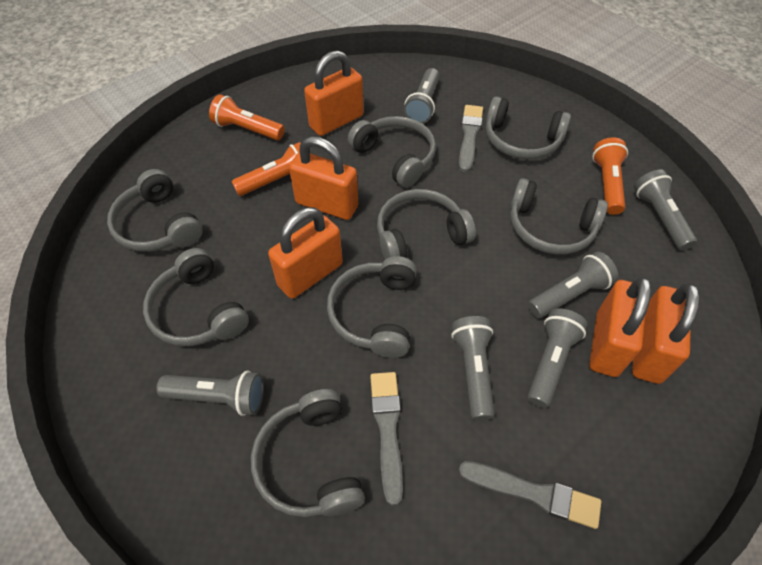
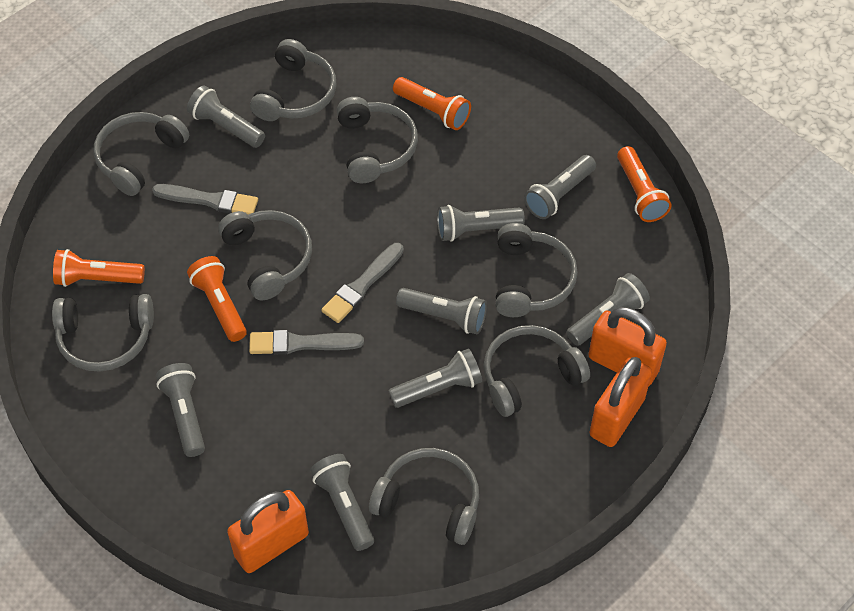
grey flashlight: 6 -> 8
orange flashlight: 3 -> 4
orange padlock: 5 -> 3

